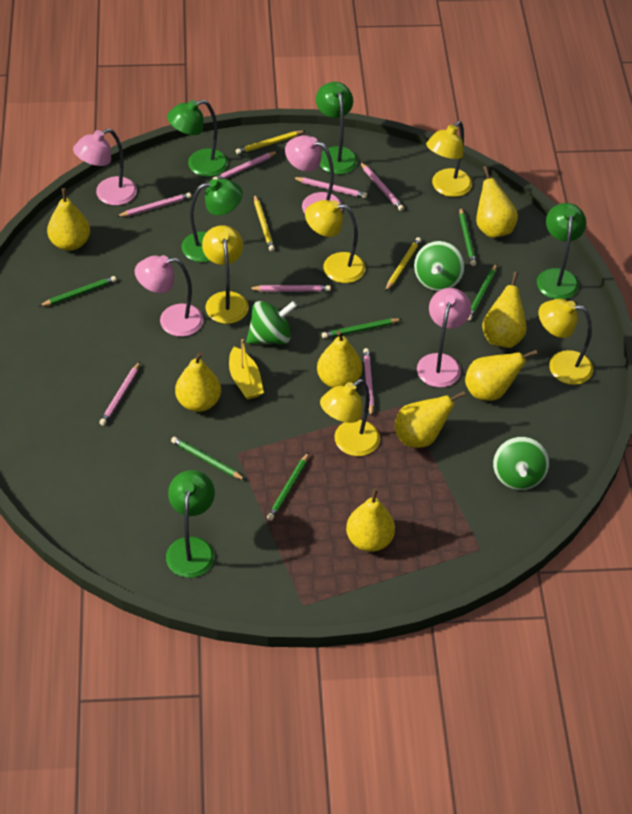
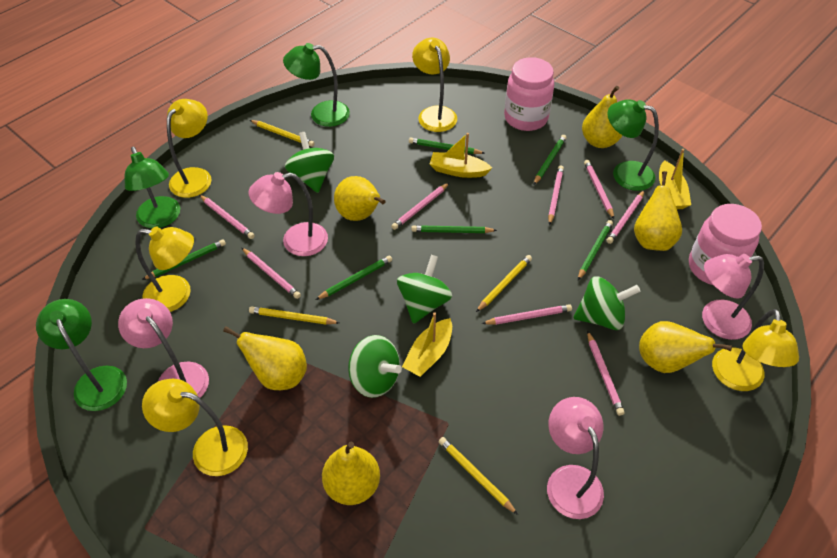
green lamp: 5 -> 4
green spinning top: 3 -> 4
pink jar: 0 -> 2
pink pencil: 7 -> 8
yellow boat: 1 -> 3
yellow pear: 8 -> 6
yellow pencil: 3 -> 4

